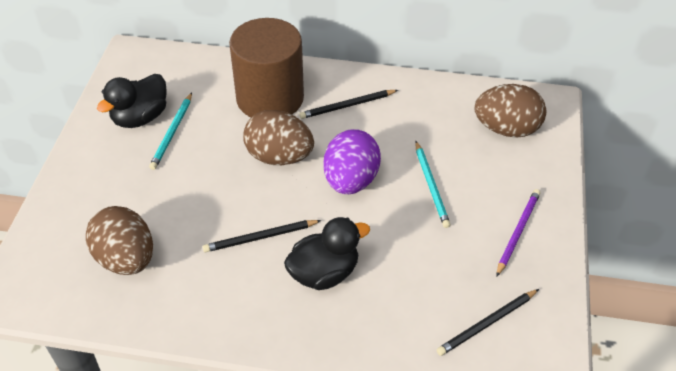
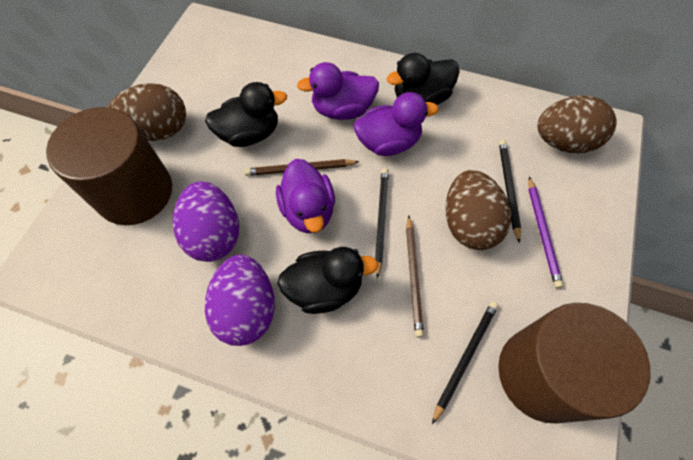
black duck: 2 -> 3
brown cylinder: 1 -> 2
brown pencil: 0 -> 2
purple duck: 0 -> 3
purple egg: 1 -> 2
turquoise pencil: 2 -> 0

